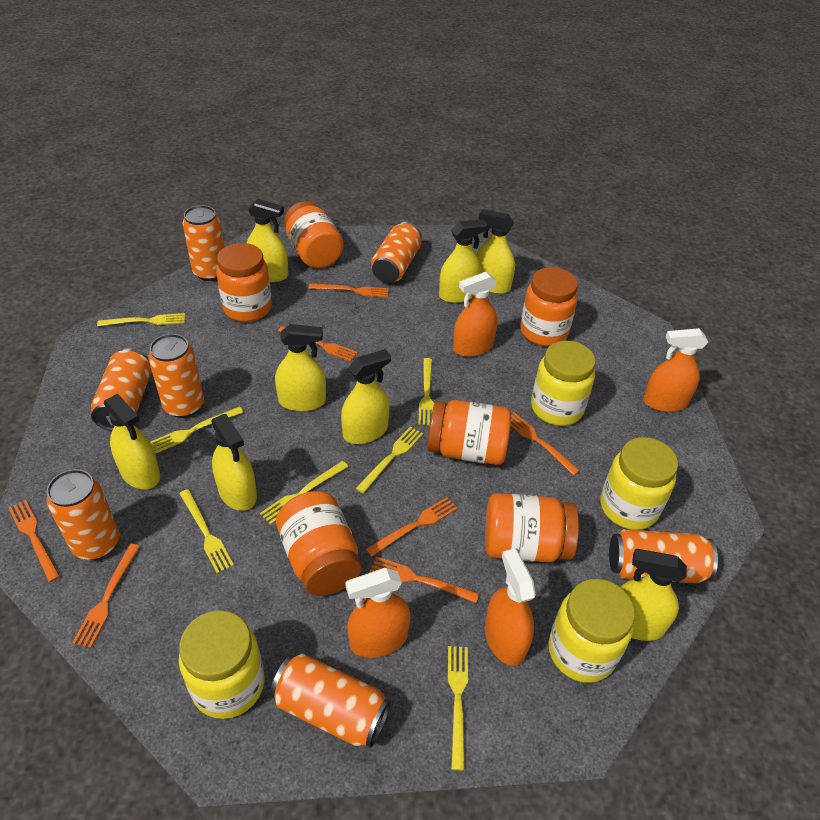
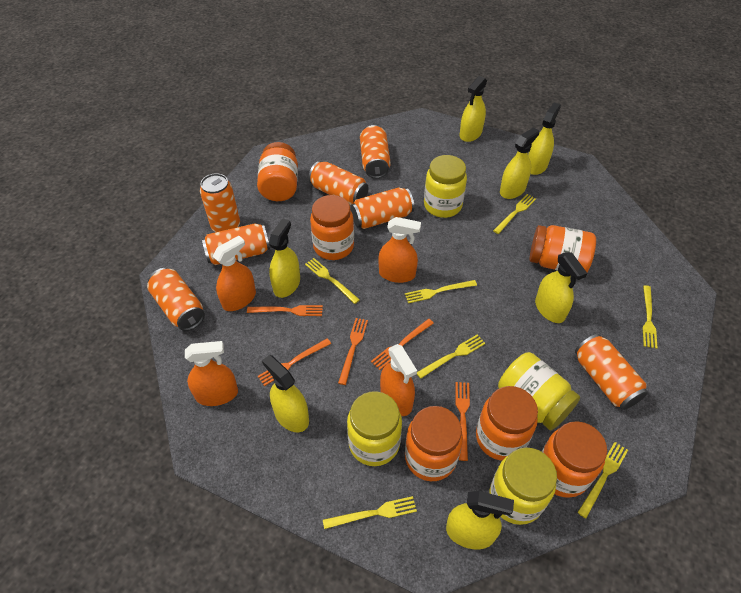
orange fork: 7 -> 5
yellow spray bottle: 8 -> 7

